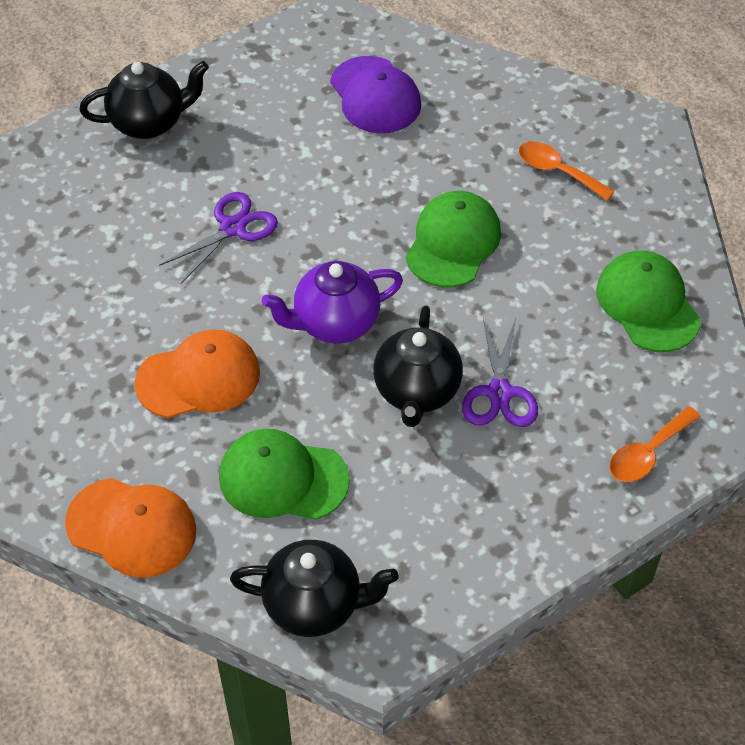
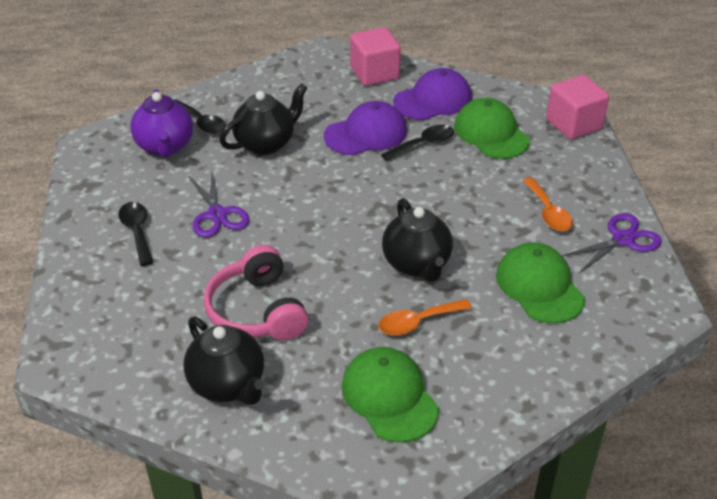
black spoon: 0 -> 3
orange cap: 2 -> 0
pink cube: 0 -> 2
pink headphones: 0 -> 1
purple cap: 1 -> 2

